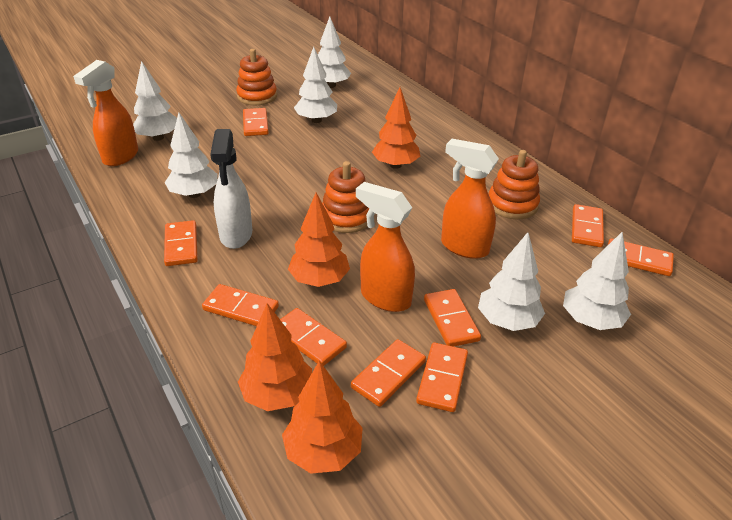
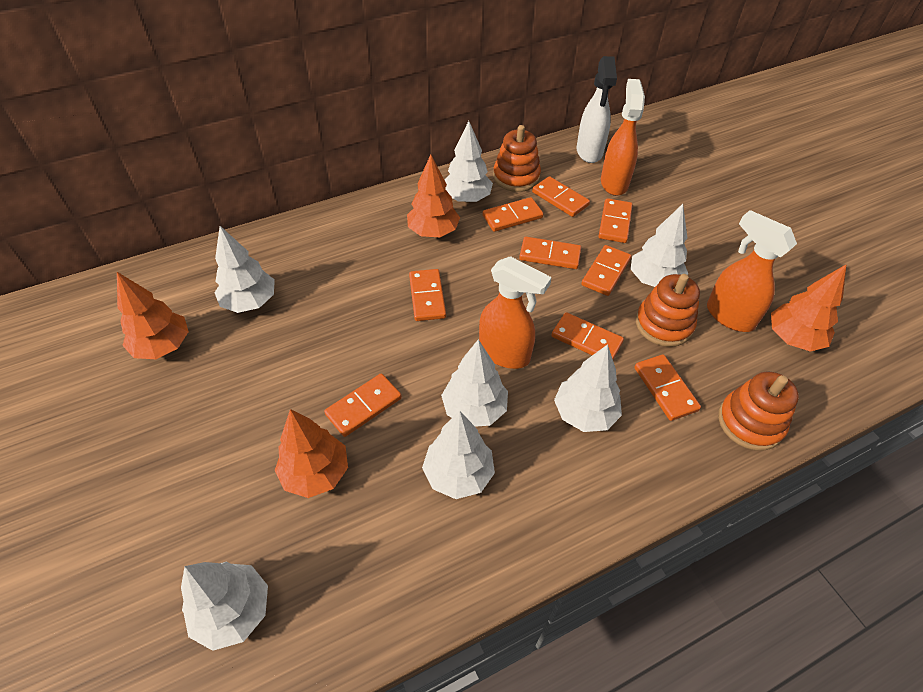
white tree: 6 -> 7

